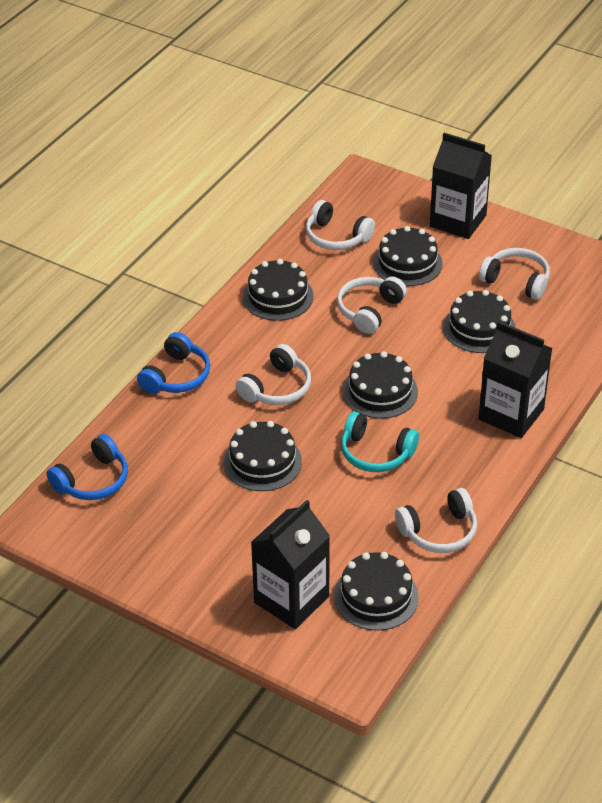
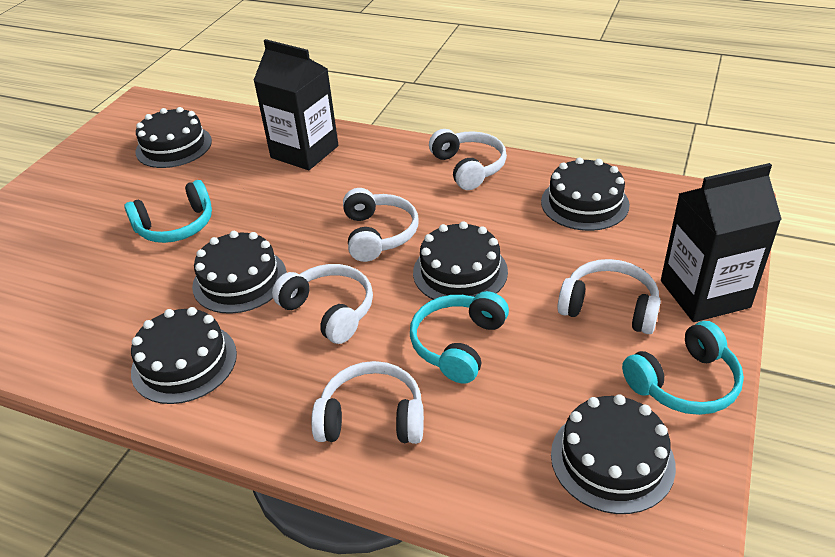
black carton: 3 -> 2
blue headphones: 2 -> 0
turquoise headphones: 1 -> 3

